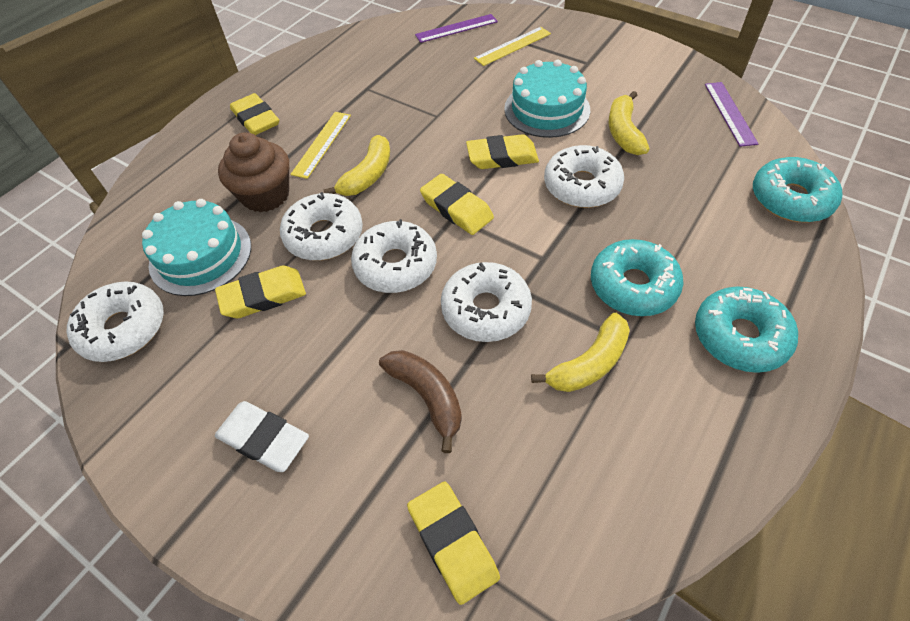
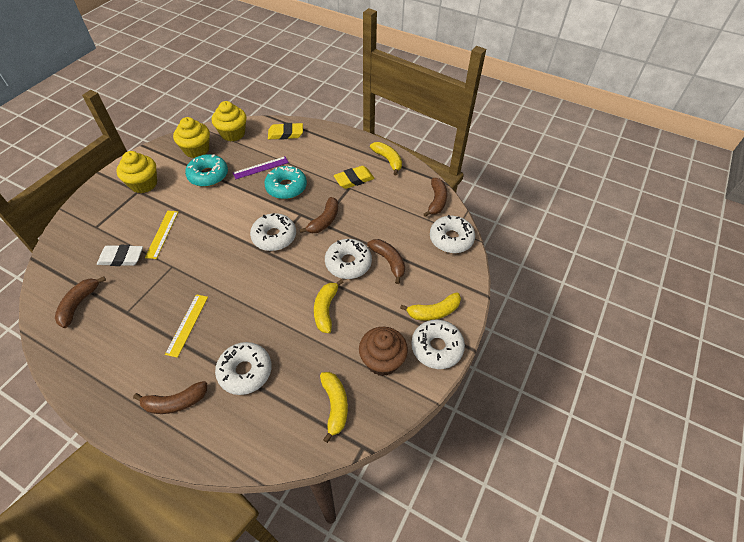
brown banana: 1 -> 5
purple ruler: 2 -> 1
turquoise cake: 2 -> 0
turquoise donut: 3 -> 2
yellow banana: 3 -> 4
yellow cupcake: 0 -> 3
yellow eraser: 5 -> 2

